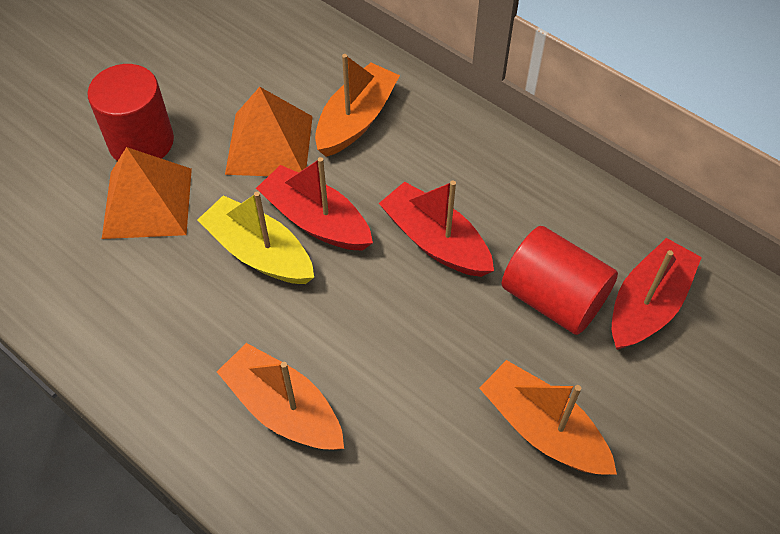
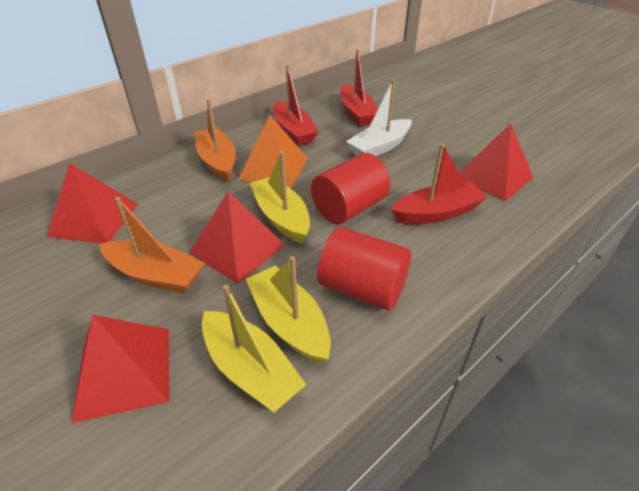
orange boat: 3 -> 2
orange pyramid: 2 -> 1
red pyramid: 0 -> 4
white boat: 0 -> 1
yellow boat: 1 -> 3

